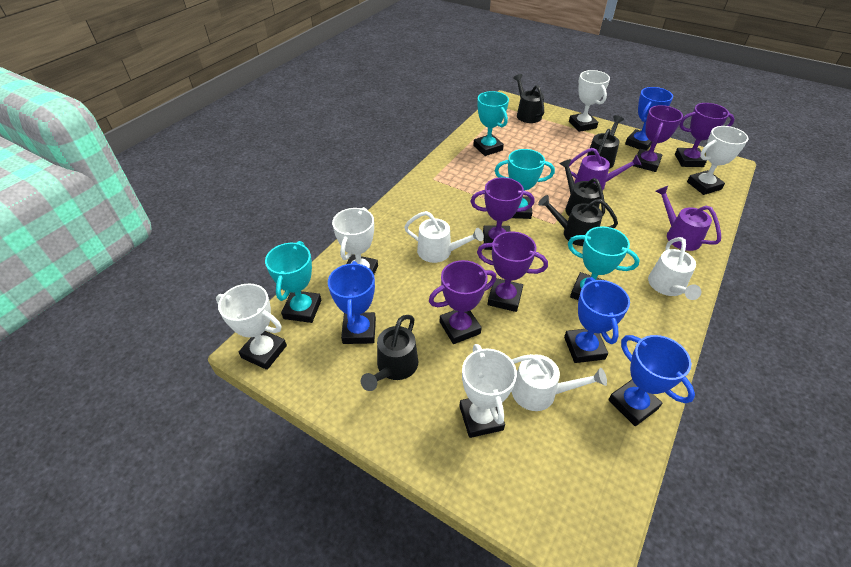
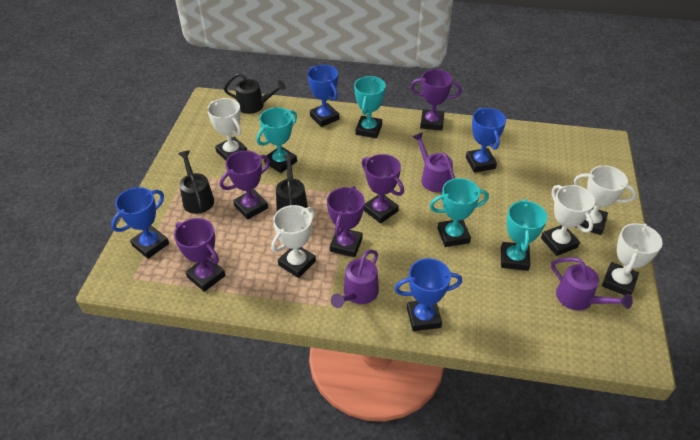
black watering can: 5 -> 3
purple watering can: 2 -> 3
white watering can: 3 -> 0

